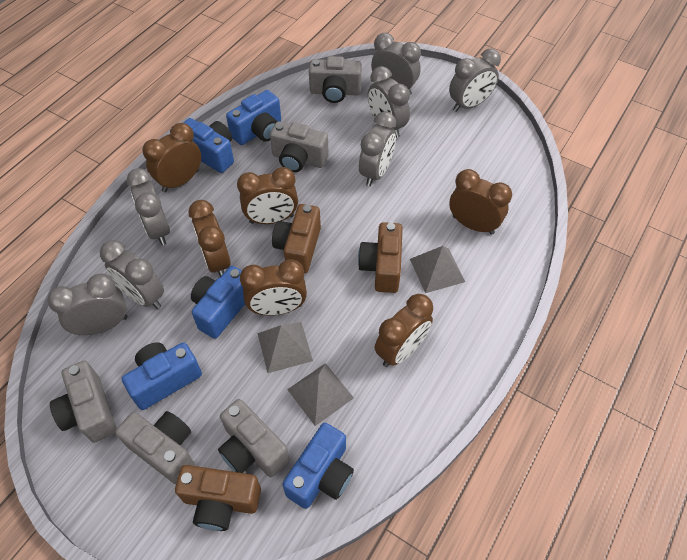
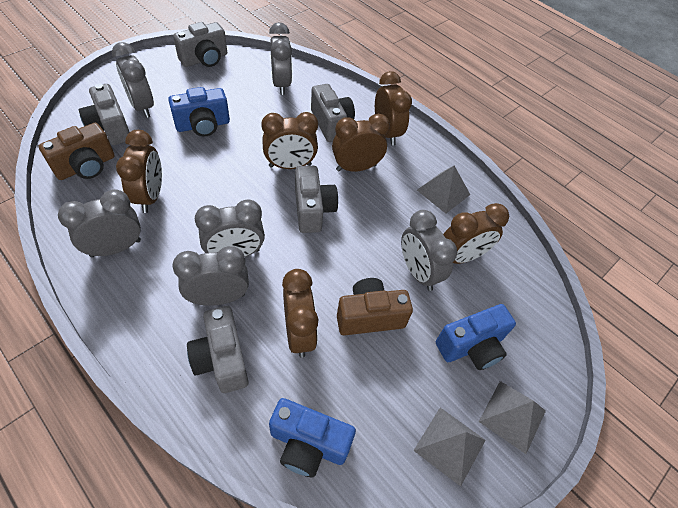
blue camera: 5 -> 3
brown camera: 3 -> 2
grey clock: 7 -> 6

